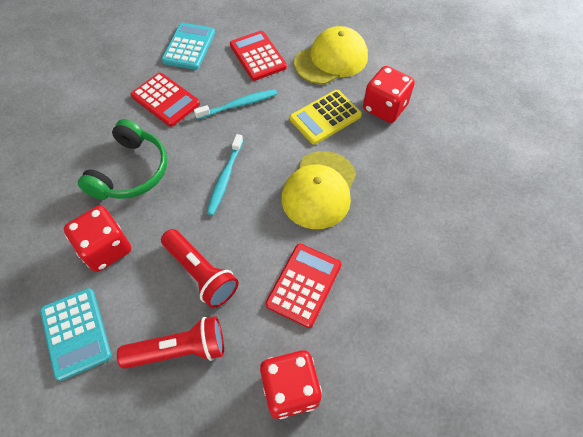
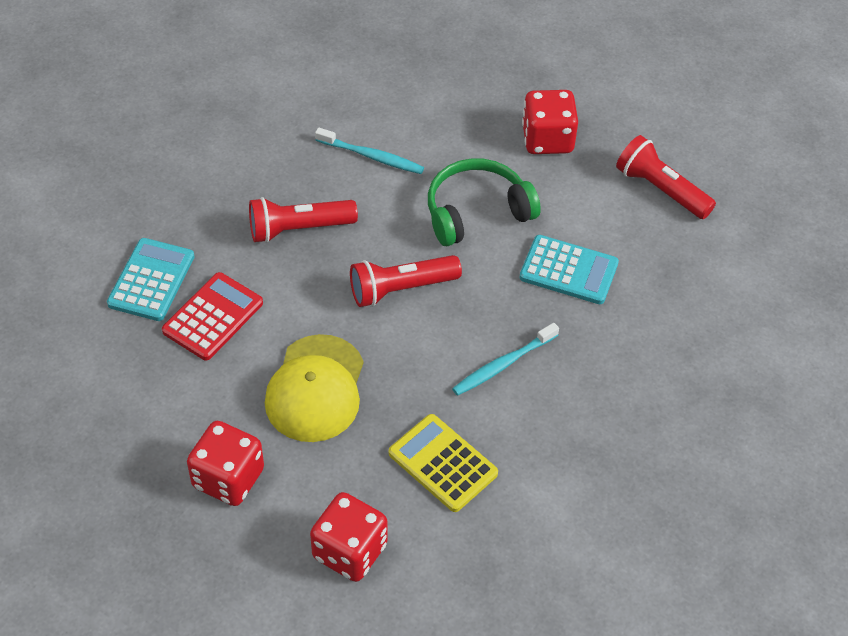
red calculator: 3 -> 1
red flashlight: 2 -> 3
yellow cap: 2 -> 1

